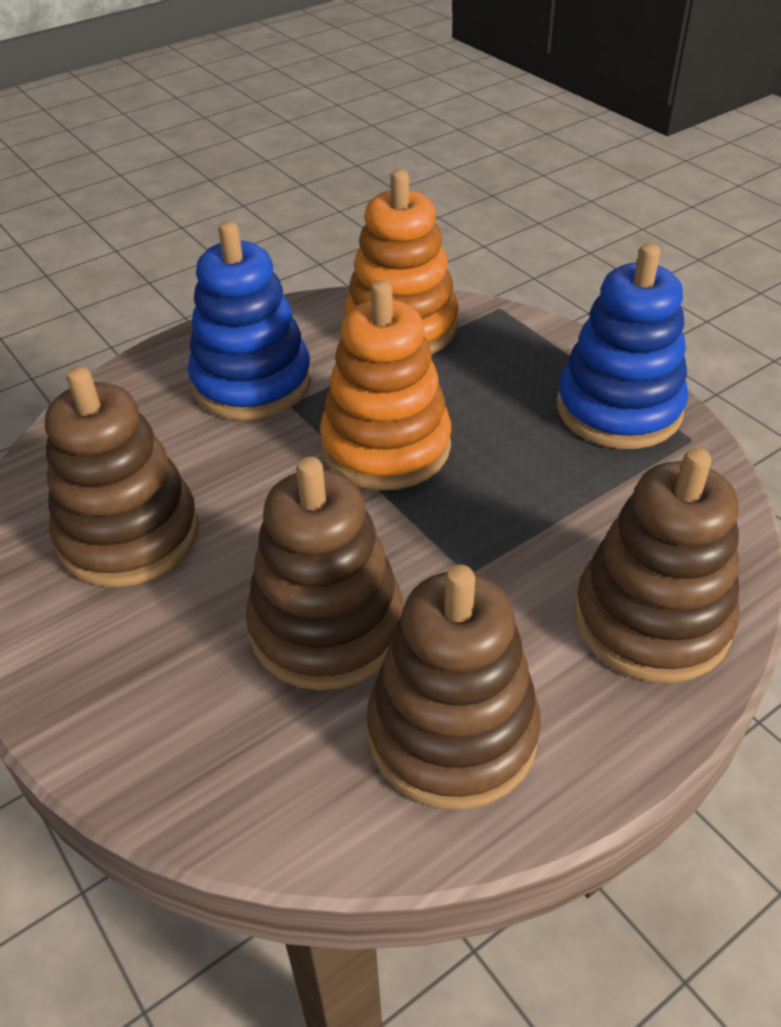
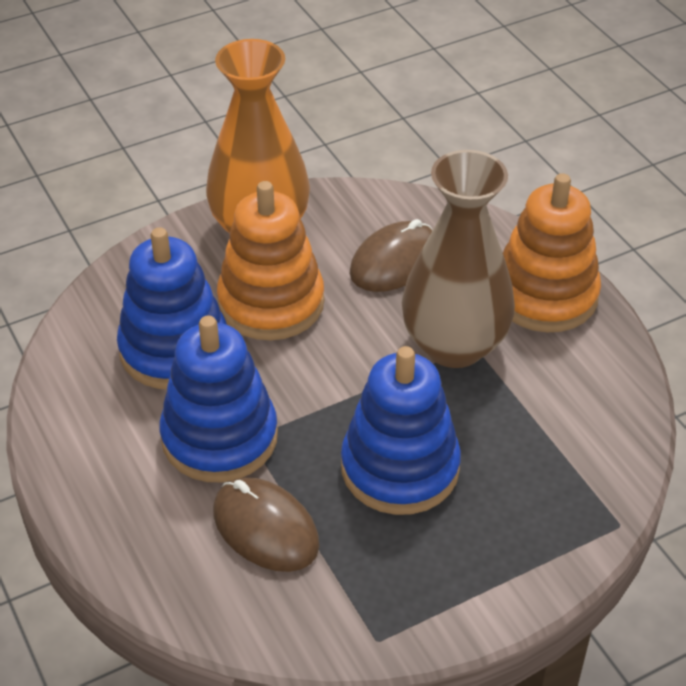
blue stacking toy: 2 -> 3
brown mouse: 0 -> 2
brown stacking toy: 4 -> 0
brown vase: 0 -> 1
orange vase: 0 -> 1

